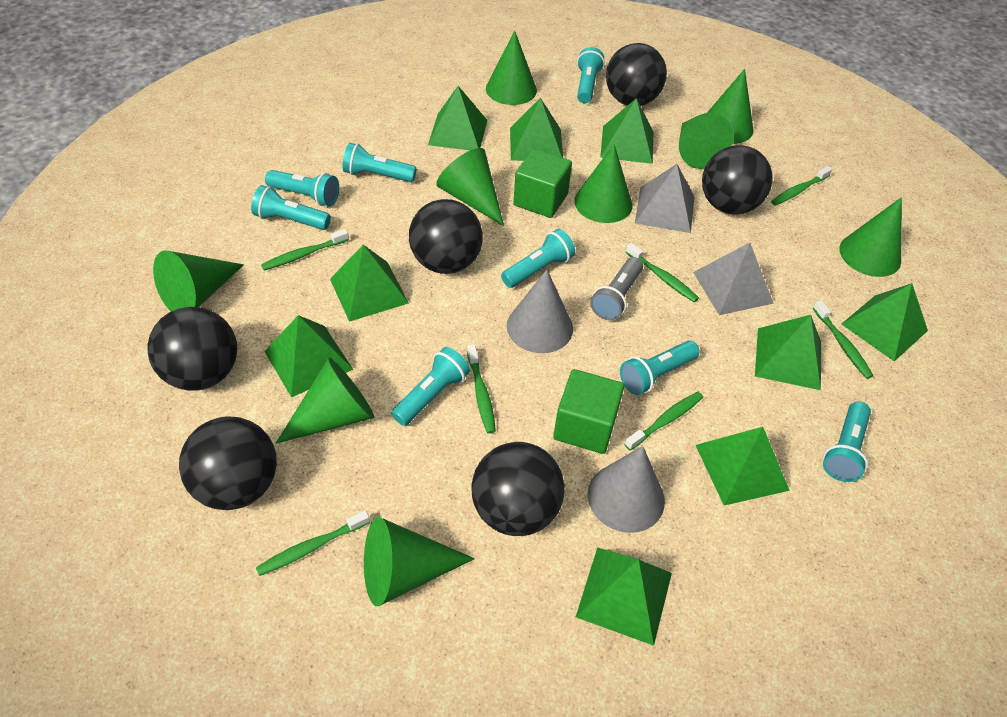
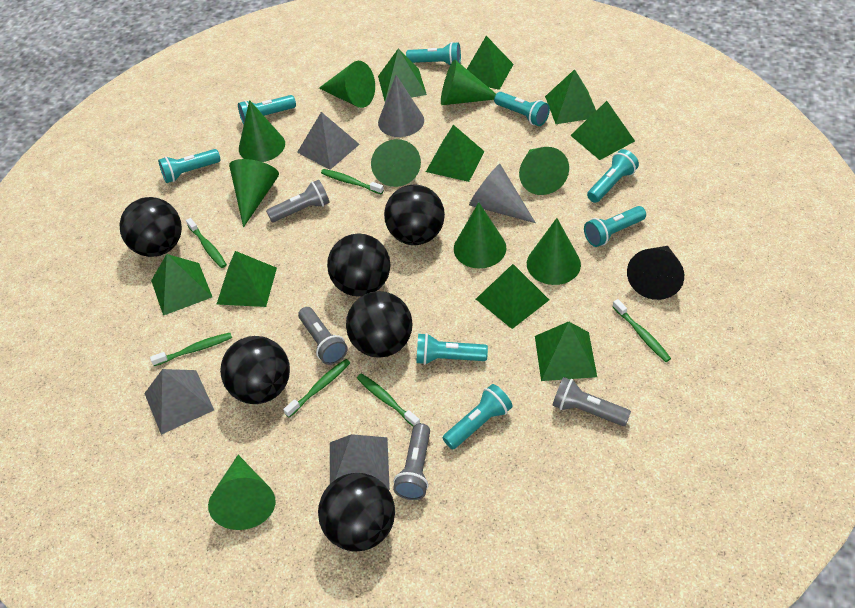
black cone: 0 -> 1
green cube: 2 -> 0
green toothbrush: 7 -> 6
grey flashlight: 1 -> 4
grey pyramid: 2 -> 3

